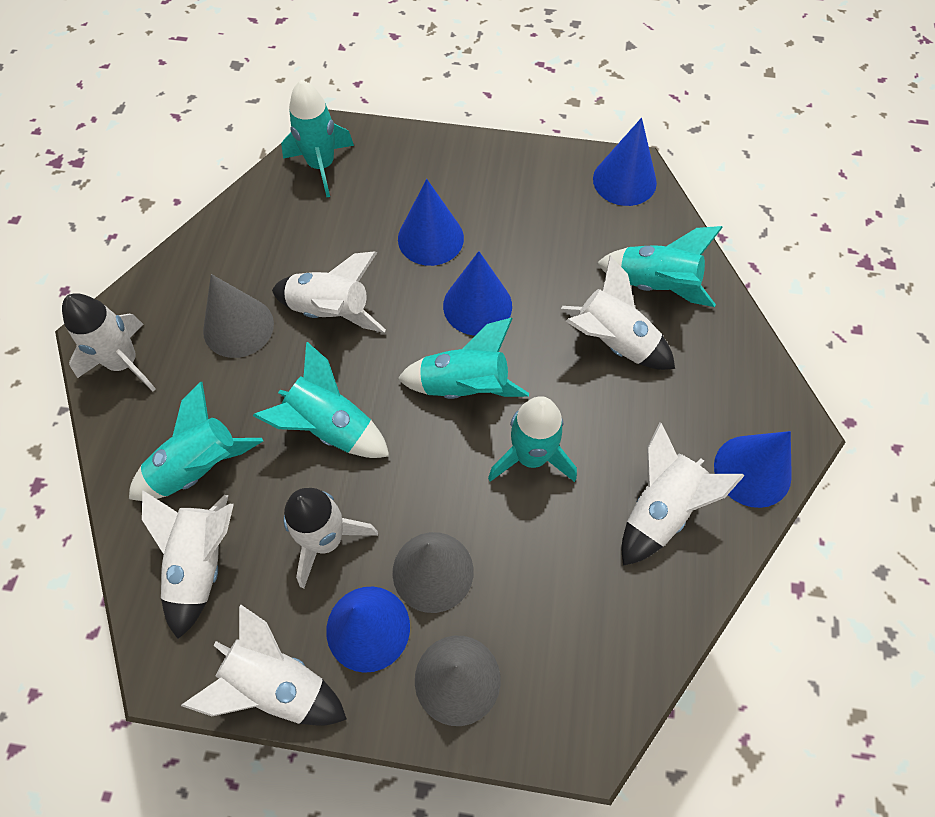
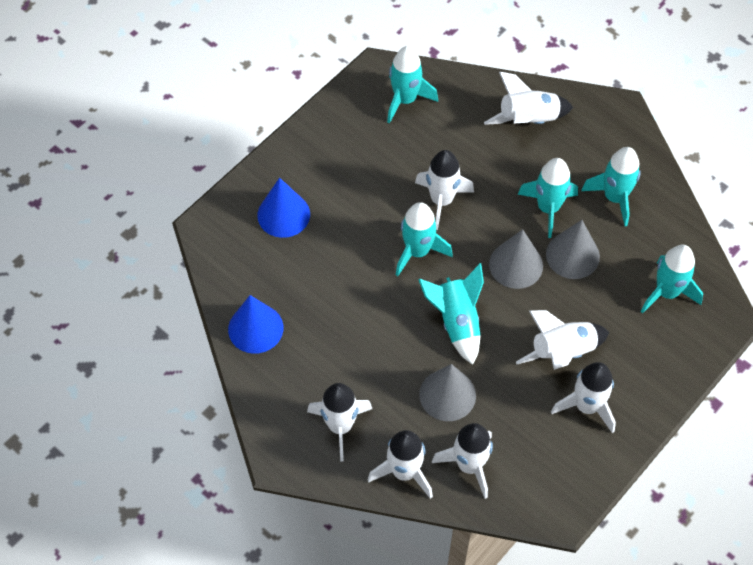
blue cone: 5 -> 2

